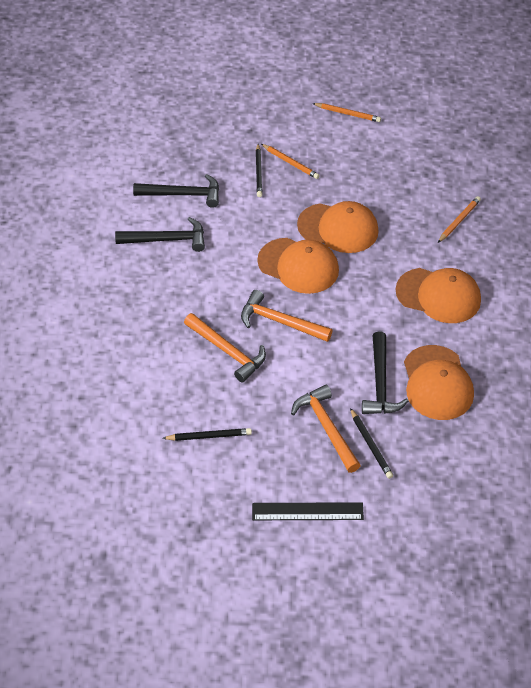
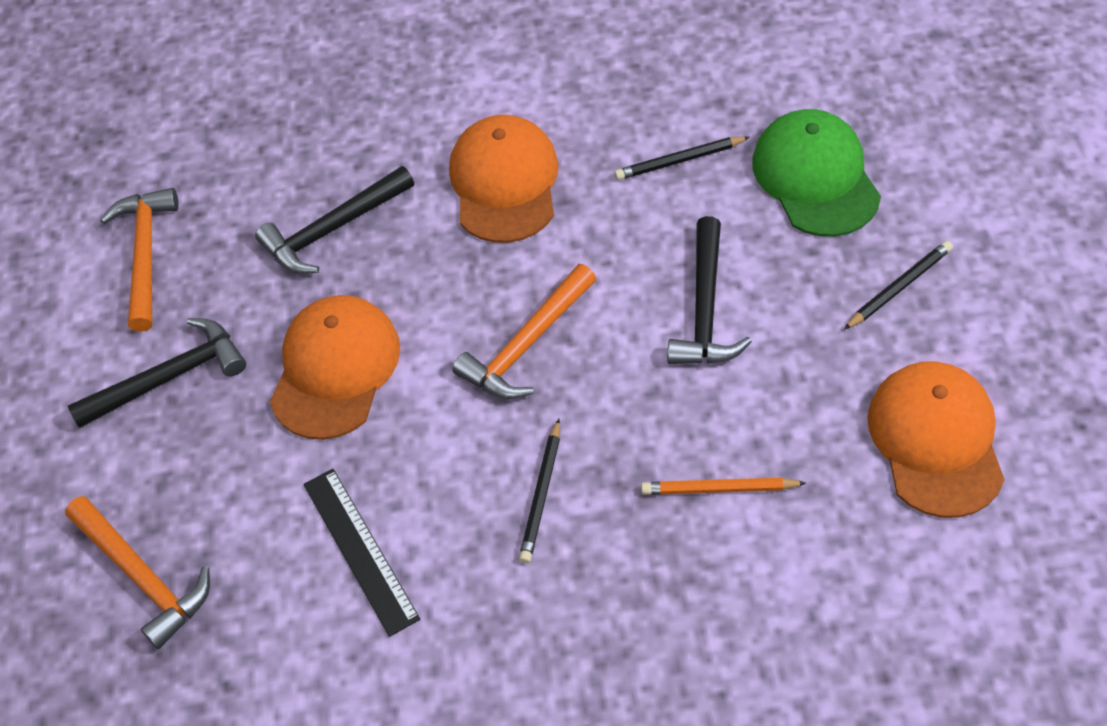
green cap: 0 -> 1
orange cap: 4 -> 3
orange pencil: 3 -> 1

